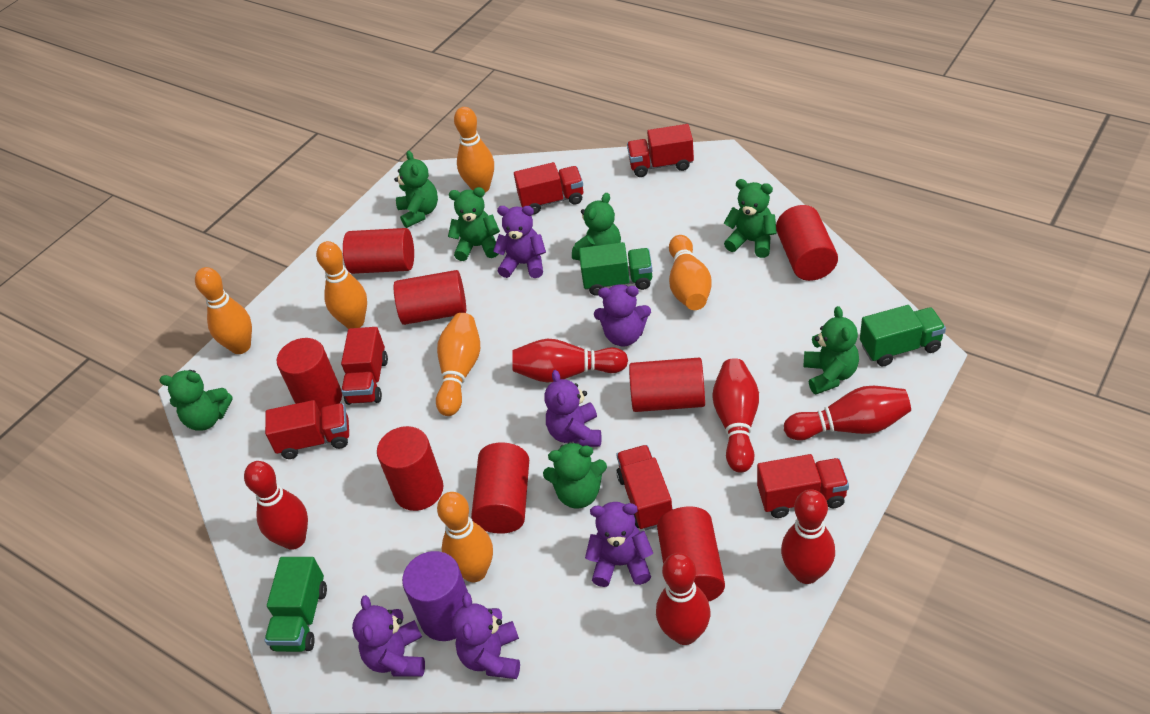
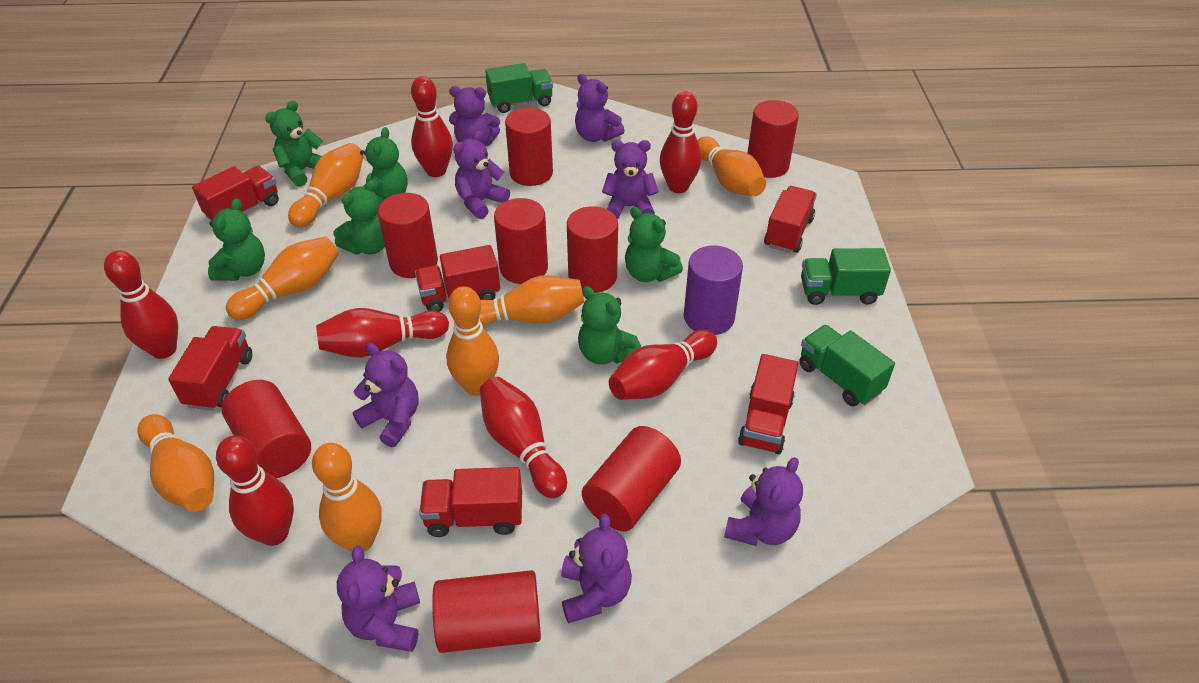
green teddy bear: 7 -> 6
orange bowling pin: 6 -> 7
purple teddy bear: 6 -> 8
red bowling pin: 6 -> 7

